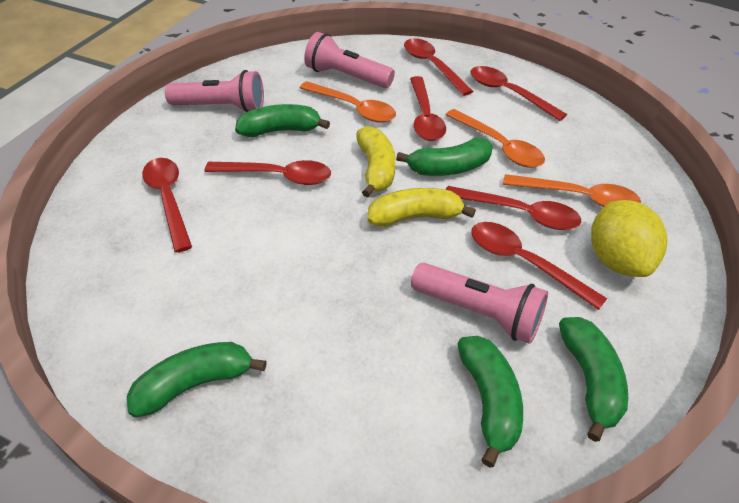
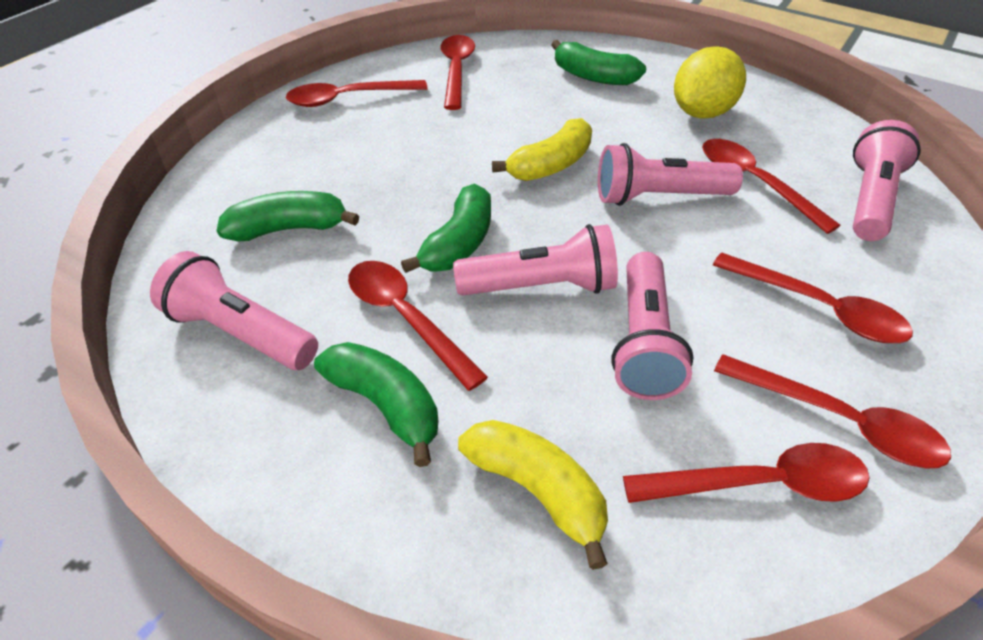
green banana: 5 -> 4
orange spoon: 3 -> 0
pink flashlight: 3 -> 5

